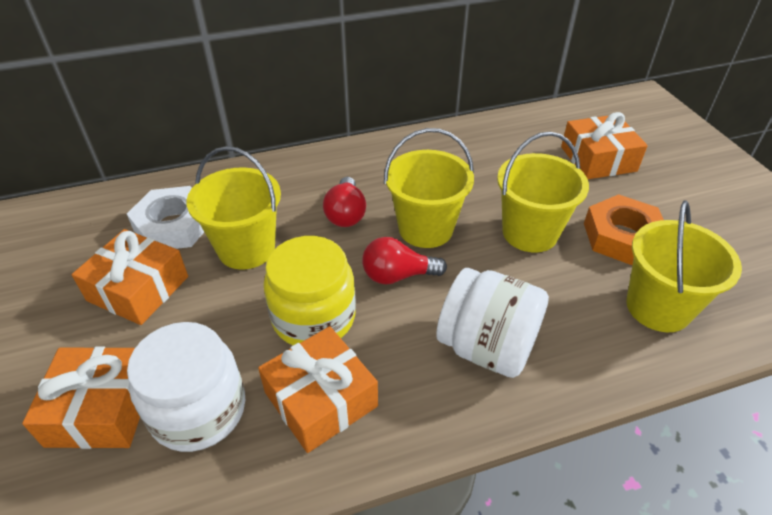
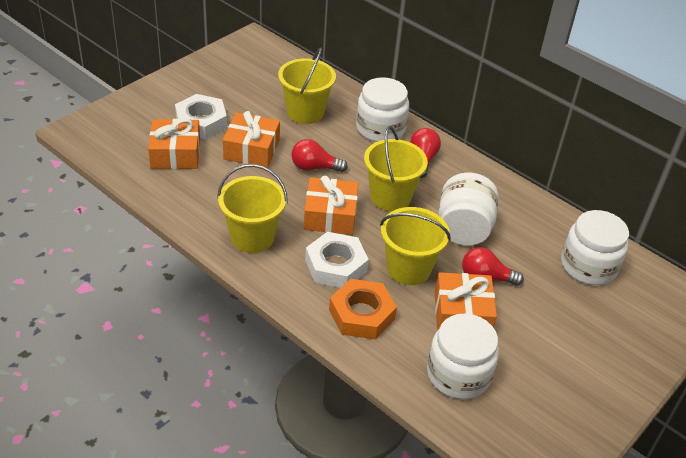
red light bulb: 2 -> 3
white jar: 2 -> 4
white nut: 1 -> 2
yellow jar: 1 -> 0

